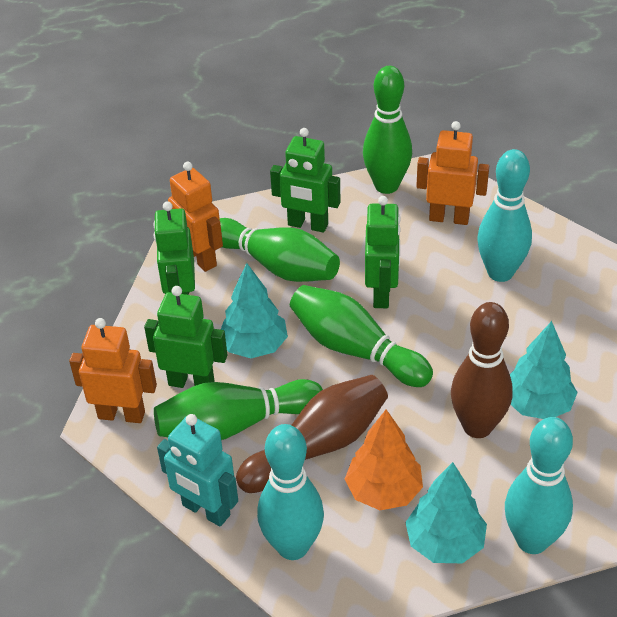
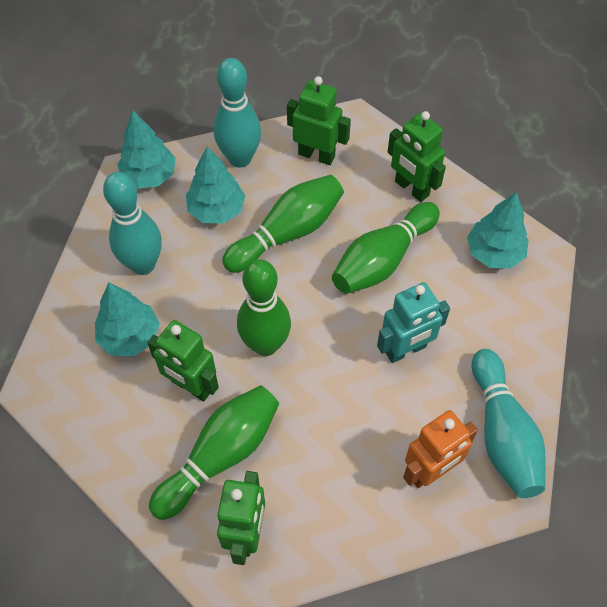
brown bowling pin: 2 -> 0
orange robot: 3 -> 1
orange tree: 1 -> 0
turquoise tree: 3 -> 4

